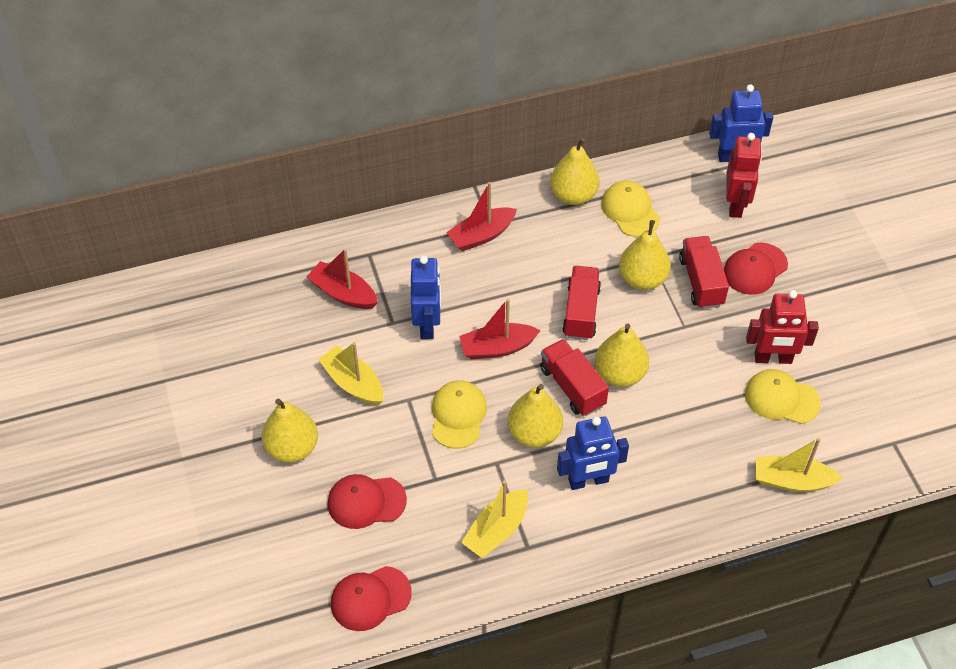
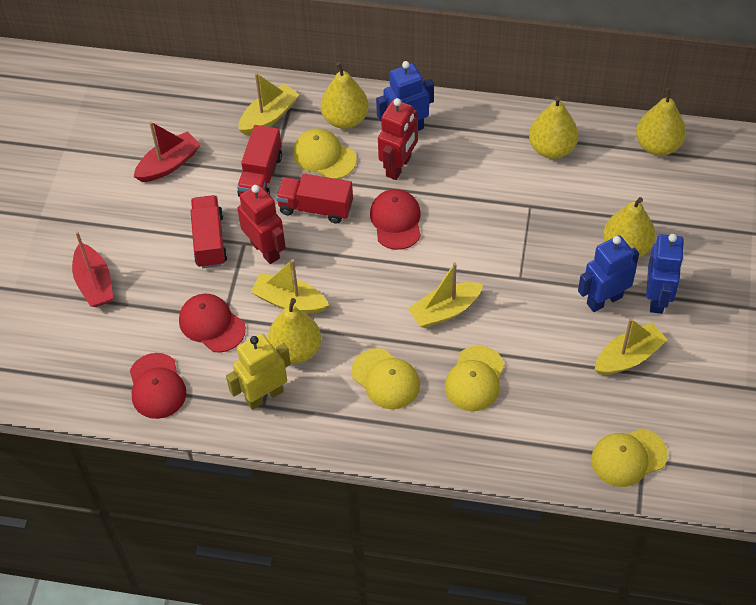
red boat: 3 -> 2
yellow boat: 3 -> 4
yellow cap: 3 -> 4
yellow robot: 0 -> 1

